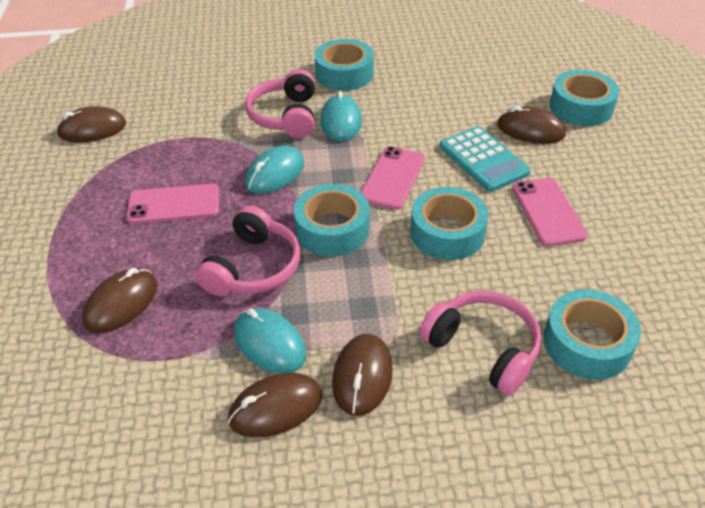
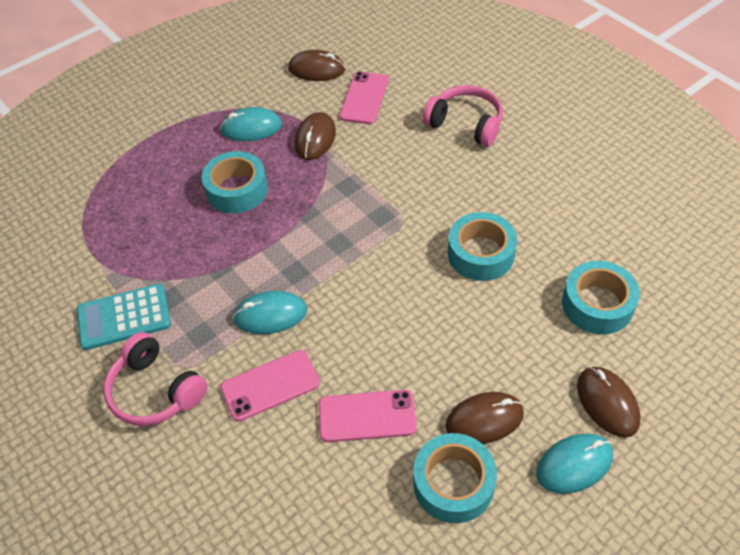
brown mouse: 5 -> 4
pink headphones: 3 -> 2
turquoise tape: 5 -> 4

